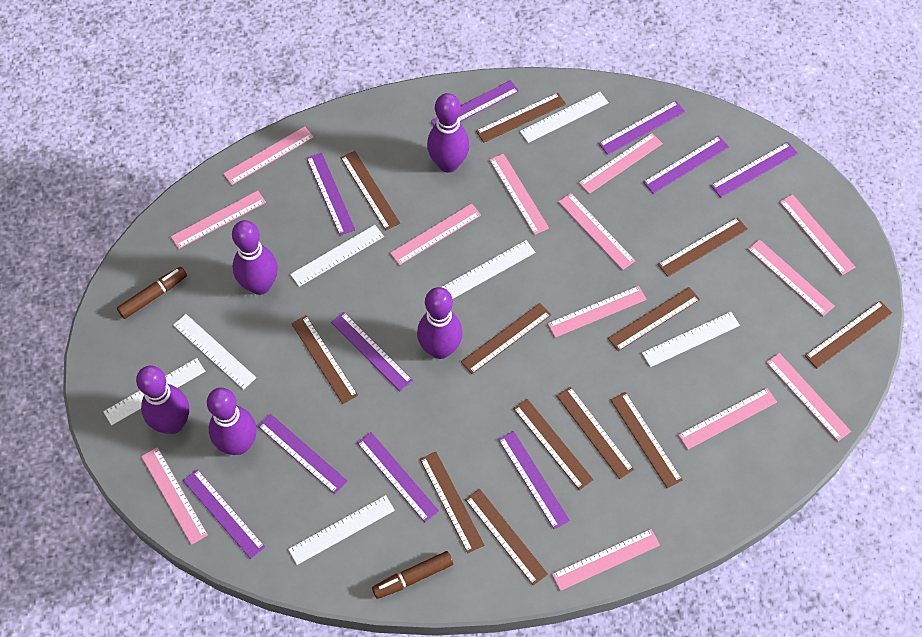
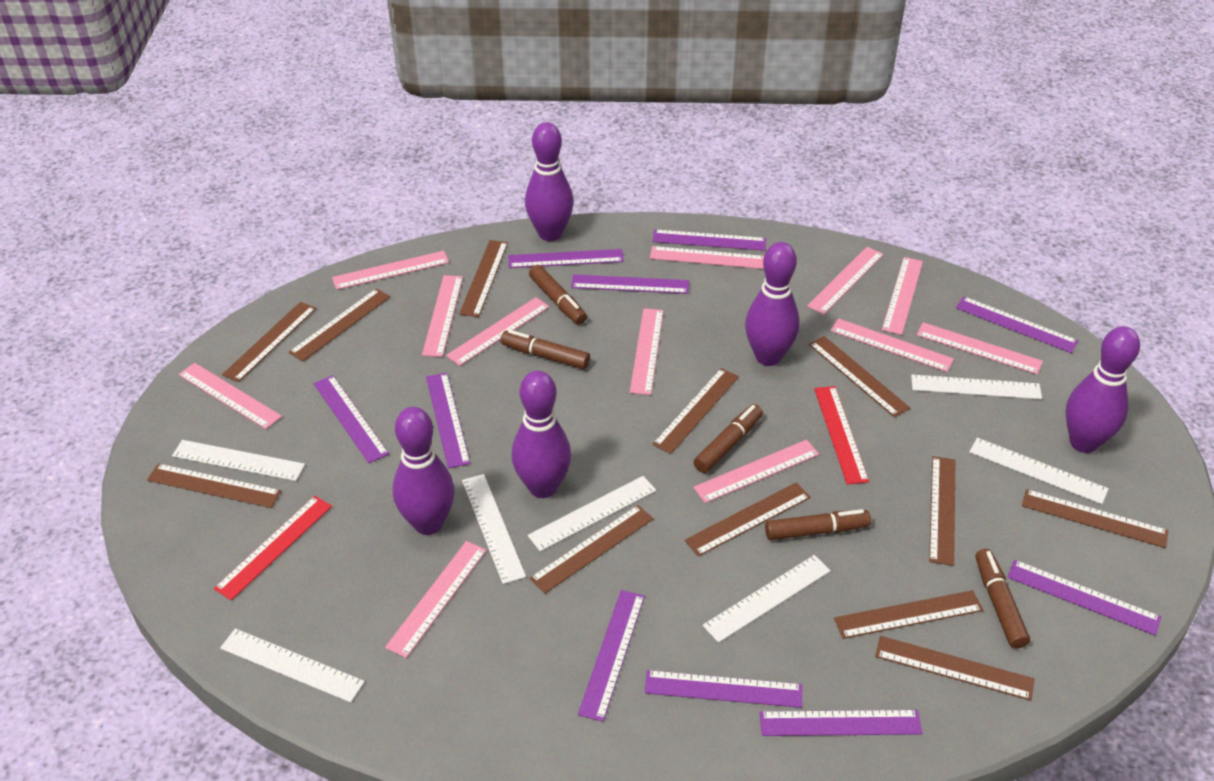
brown marker: 2 -> 5
pink ruler: 13 -> 12
red ruler: 0 -> 2

